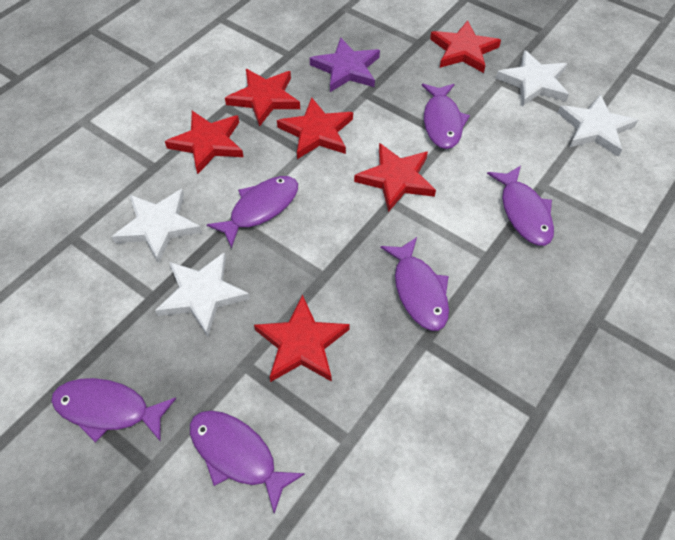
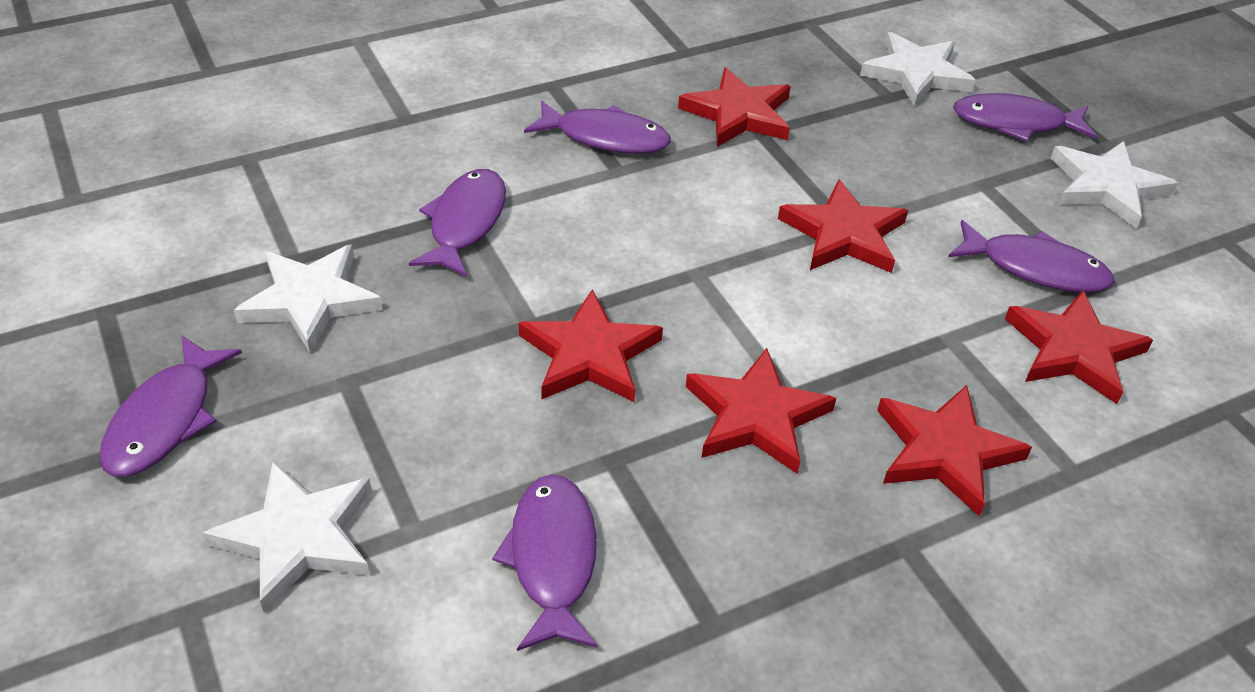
purple star: 1 -> 0

